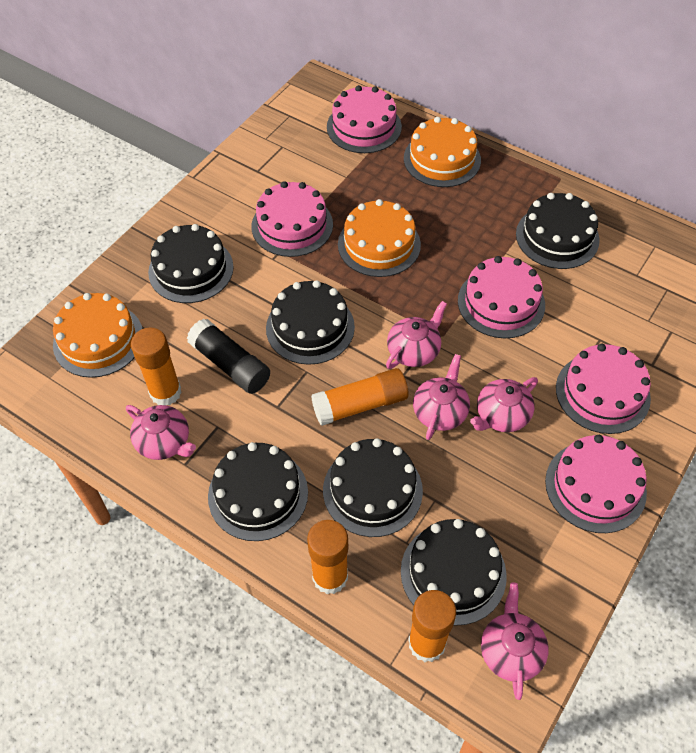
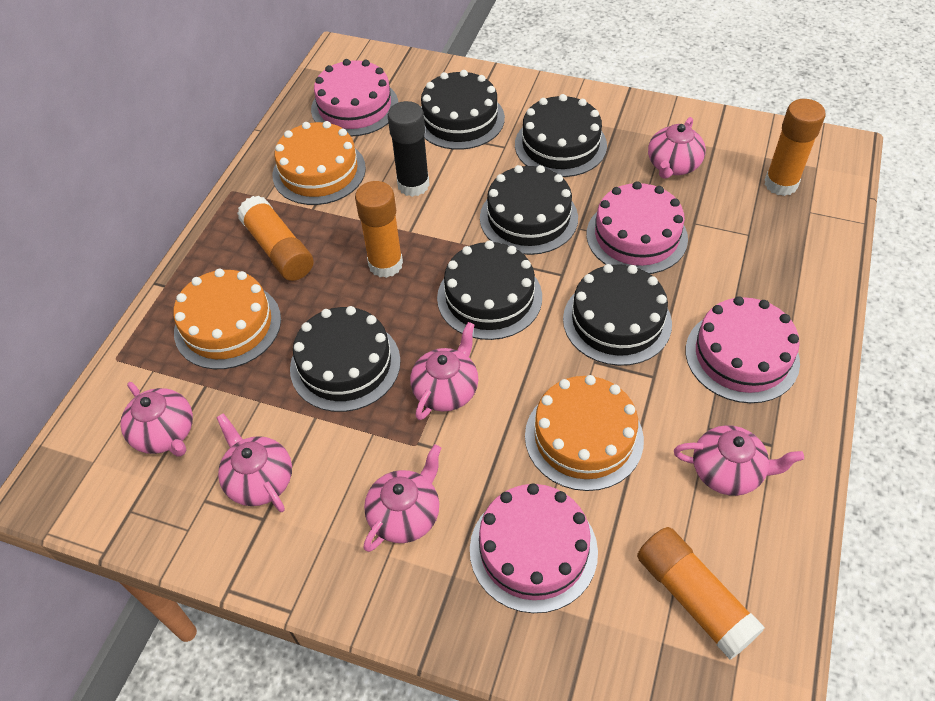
pink cake: 5 -> 4
pink teapot: 5 -> 6

